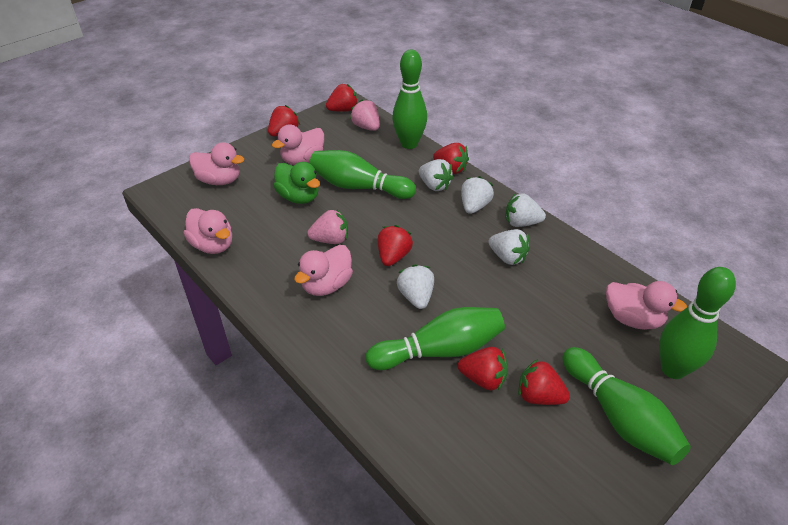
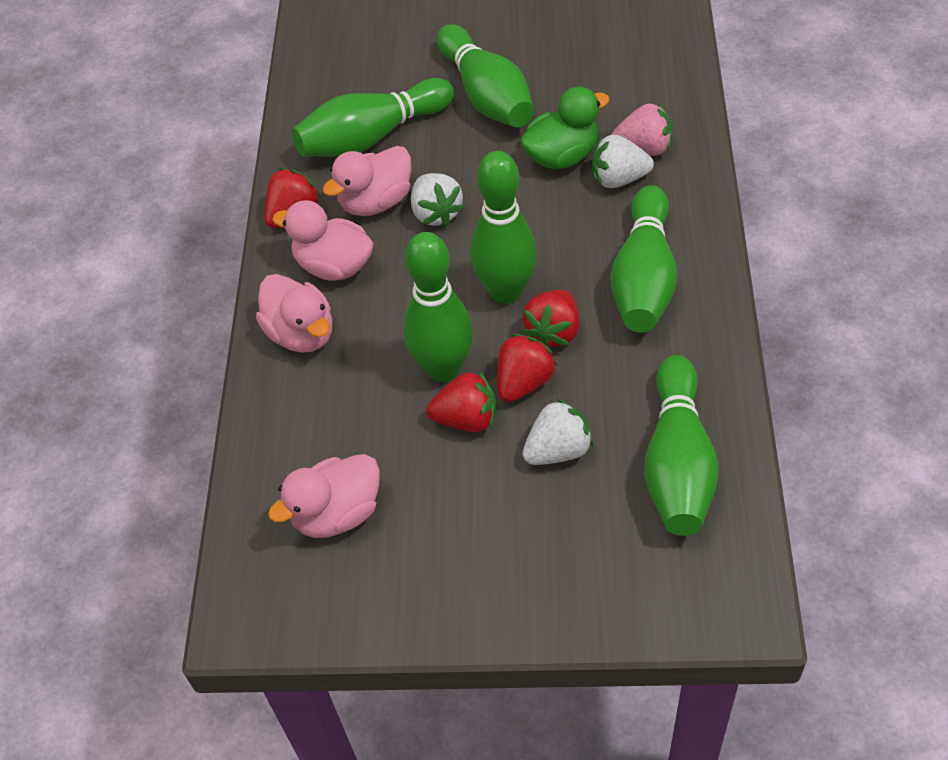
green bowling pin: 5 -> 6
pink duck: 5 -> 4
pink strawberry: 2 -> 1
red strawberry: 6 -> 4
white strawberry: 5 -> 3

